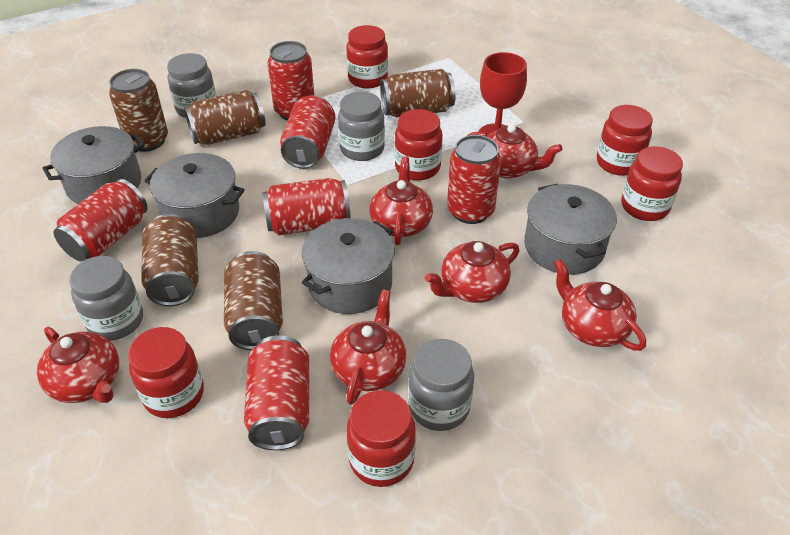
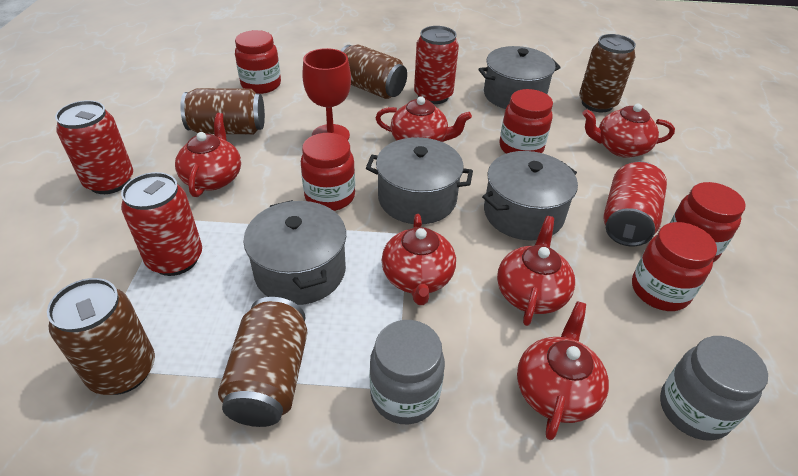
grey jar: 4 -> 2
red can: 6 -> 4
red jar: 6 -> 5

